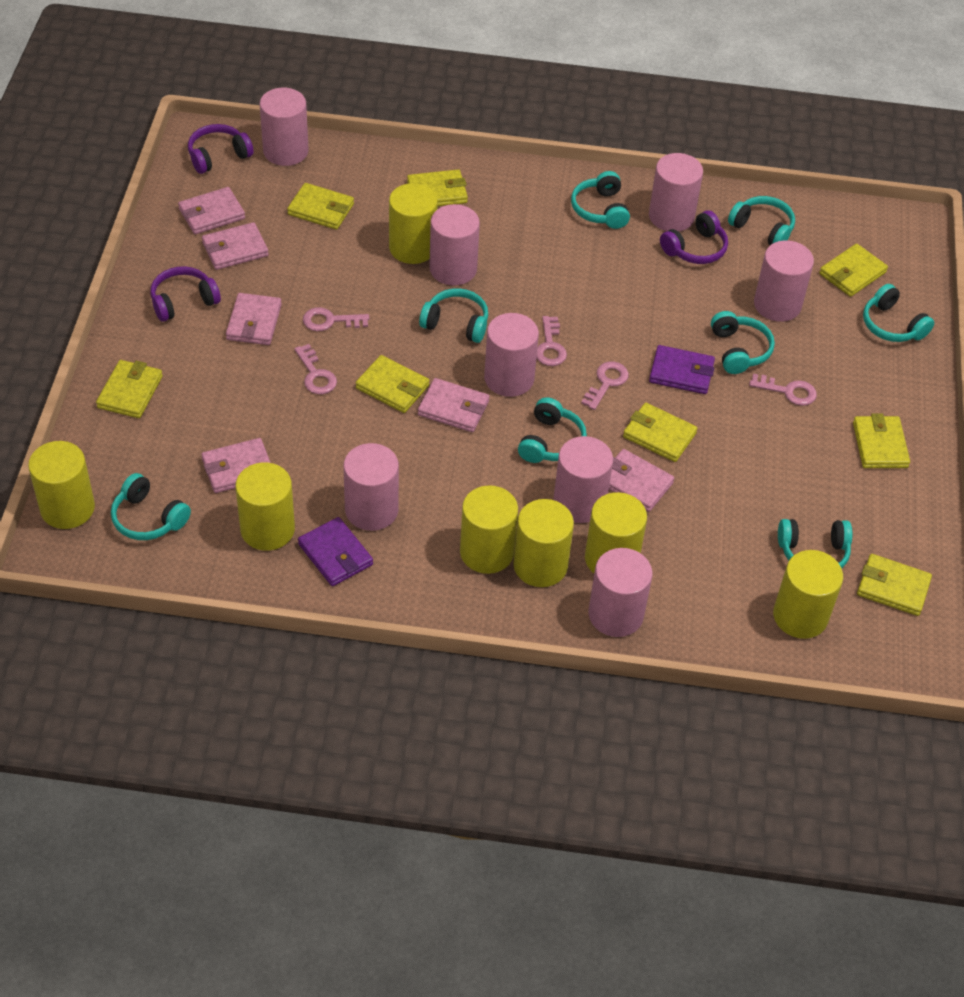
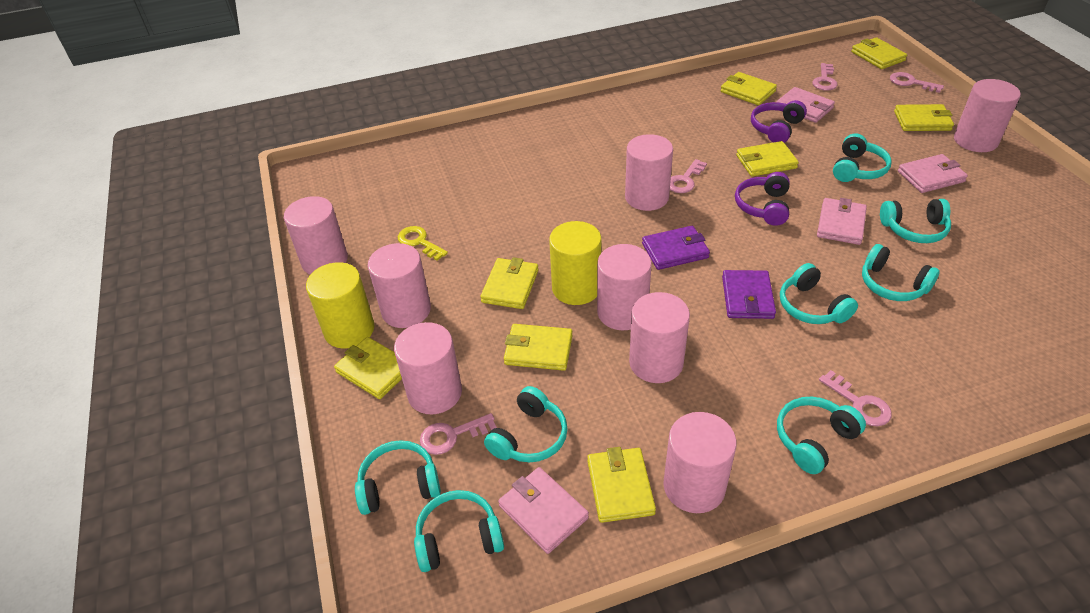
pink wallet: 6 -> 4
purple headphones: 3 -> 2
yellow cylinder: 7 -> 2
yellow key: 0 -> 1

